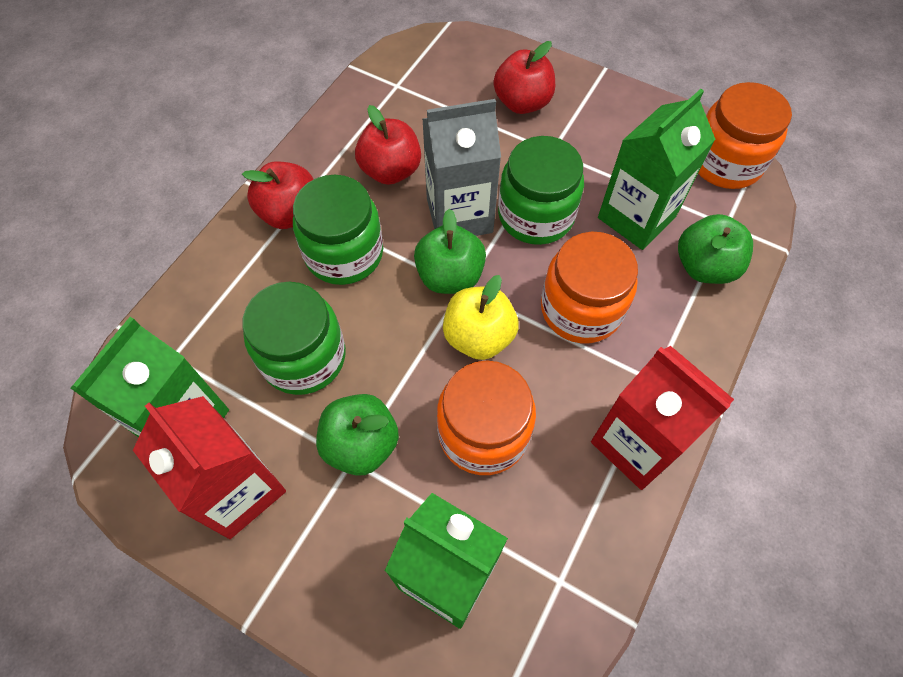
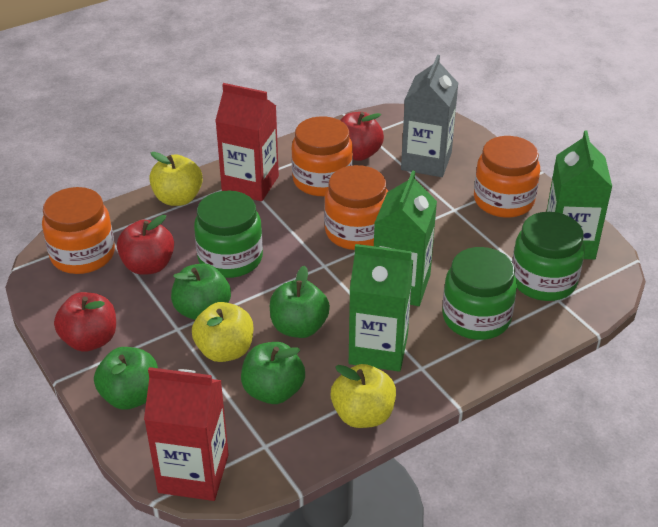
green apple: 3 -> 4
orange jar: 3 -> 4
yellow apple: 1 -> 3

